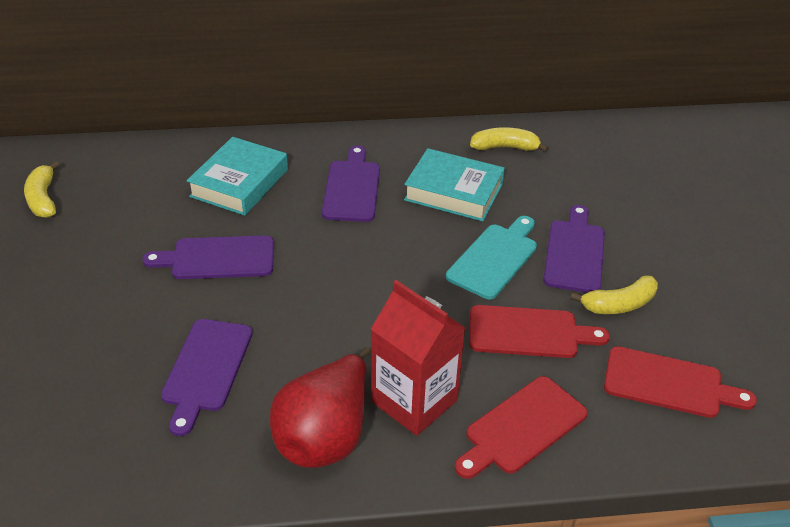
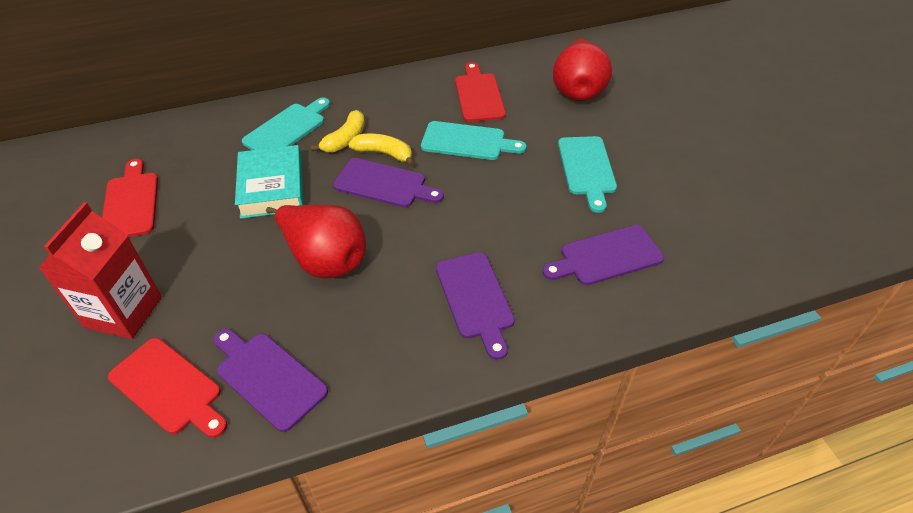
red pear: 1 -> 2
turquoise book: 2 -> 1
turquoise cutting board: 1 -> 3
yellow banana: 3 -> 2

